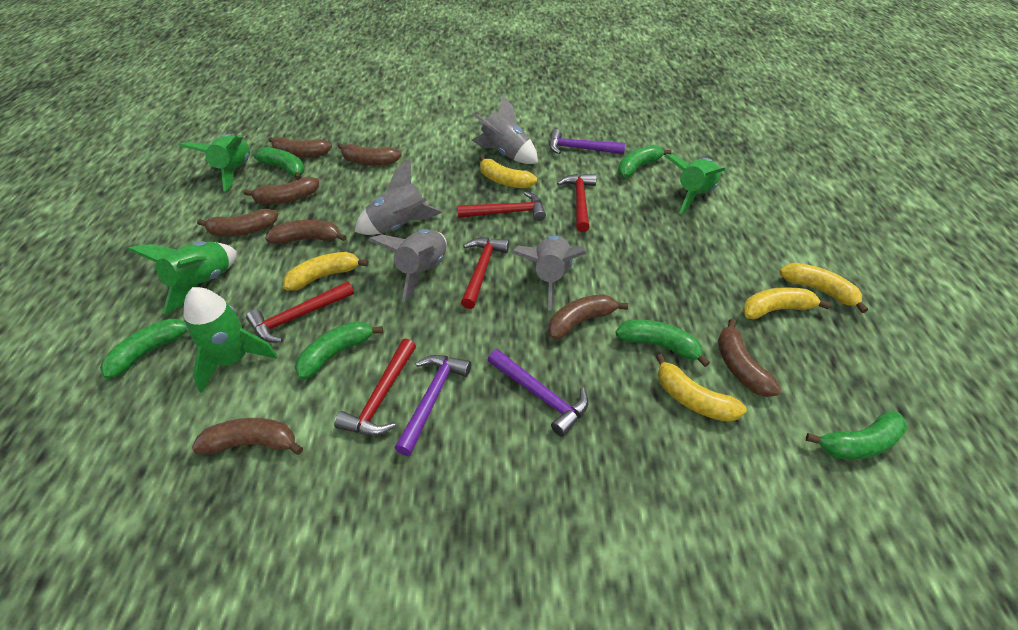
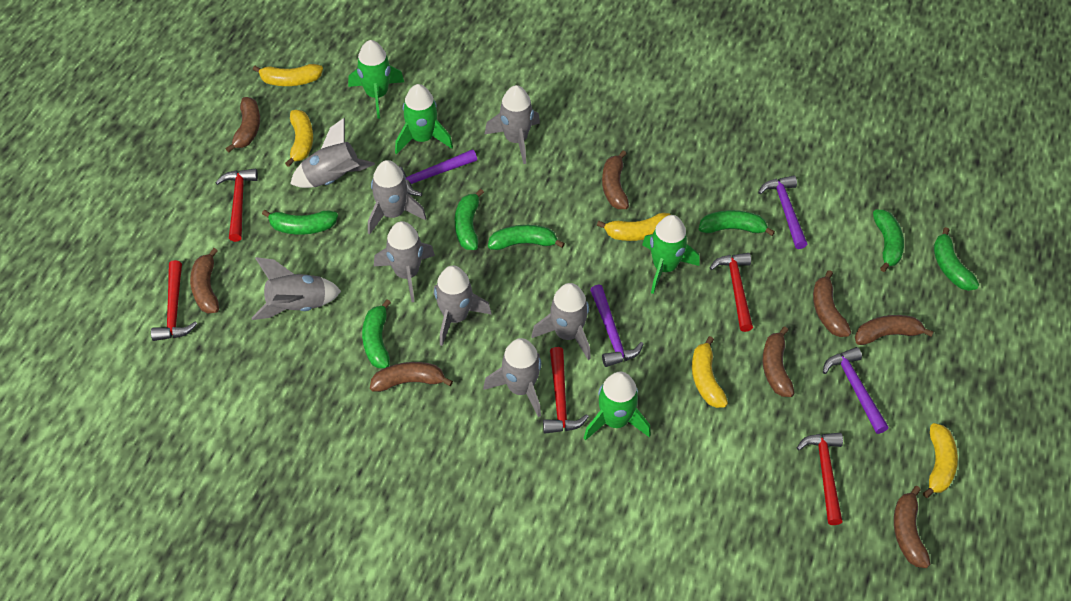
green banana: 6 -> 7
grey rocket: 4 -> 8
purple hammer: 3 -> 4

